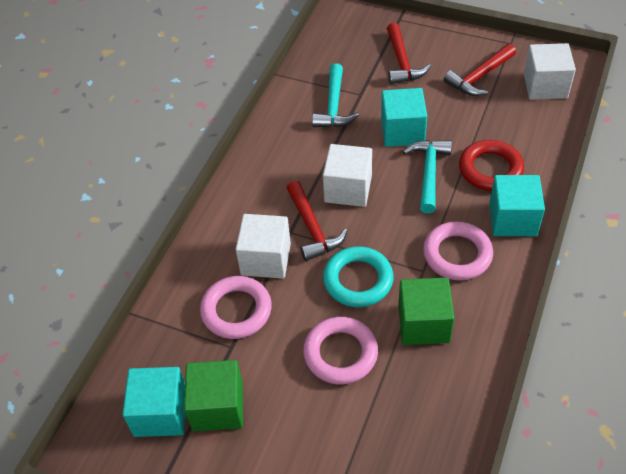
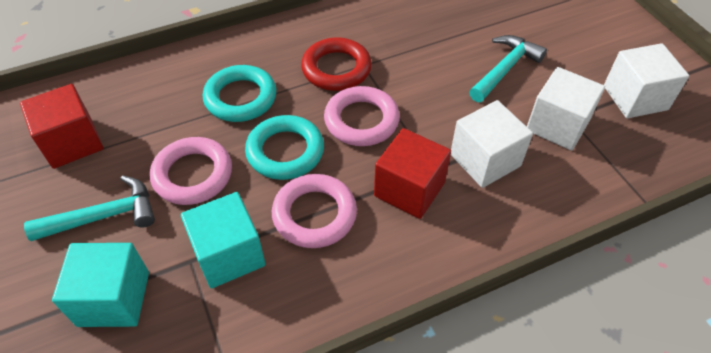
green cube: 2 -> 0
red cube: 0 -> 2
red hammer: 3 -> 0
turquoise cube: 3 -> 2
turquoise ring: 1 -> 2

